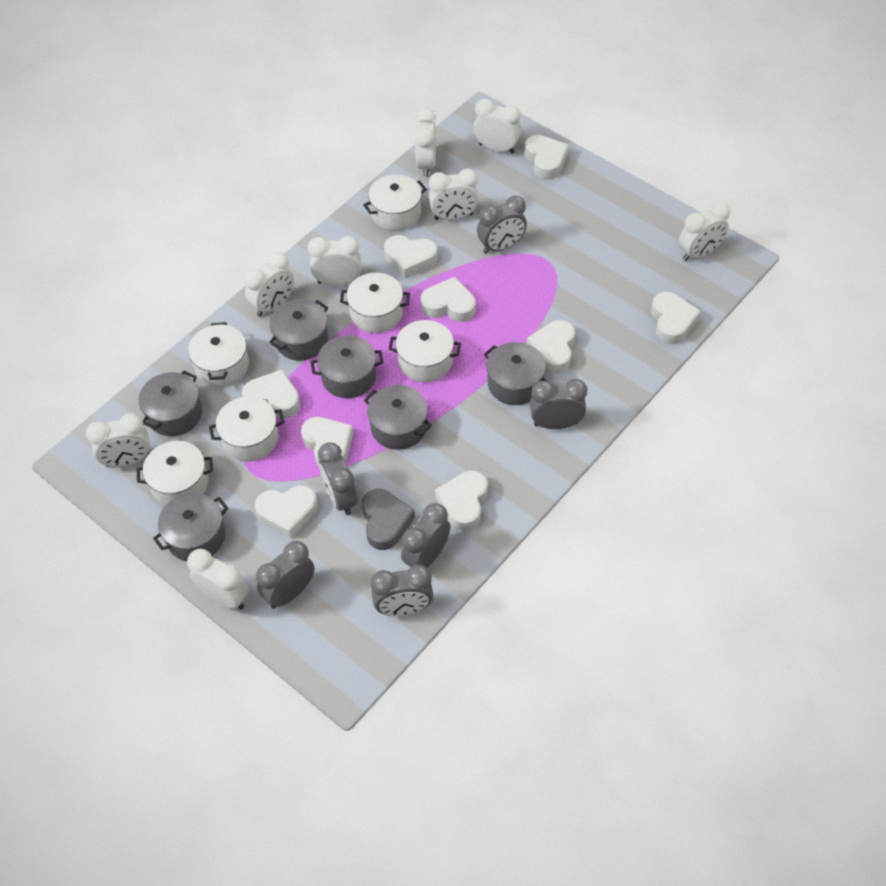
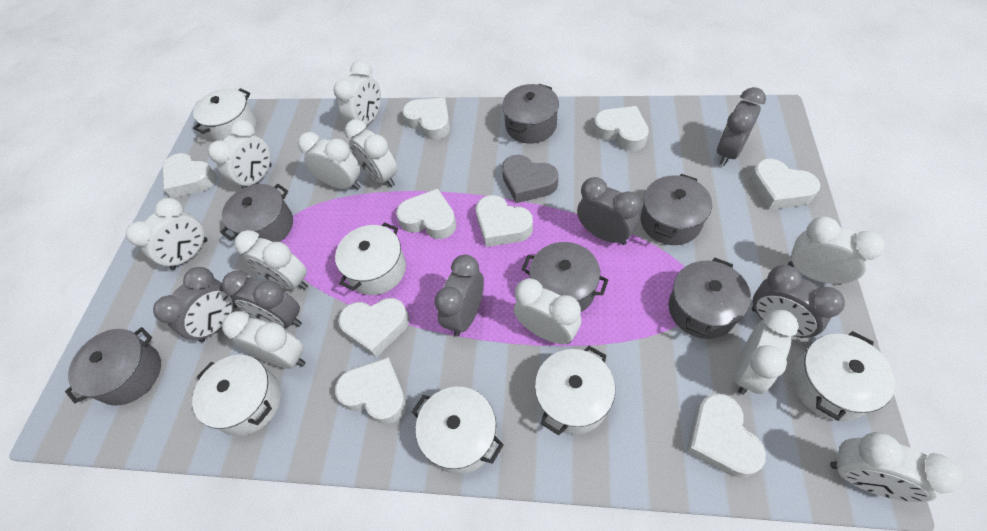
white clock: 8 -> 11

